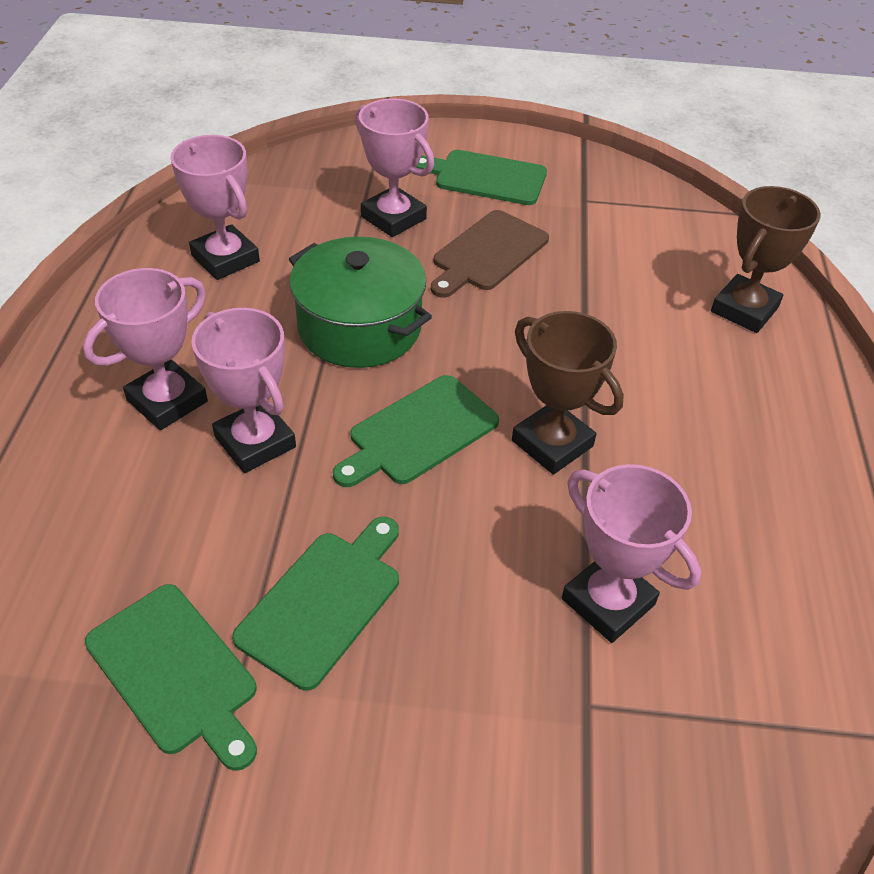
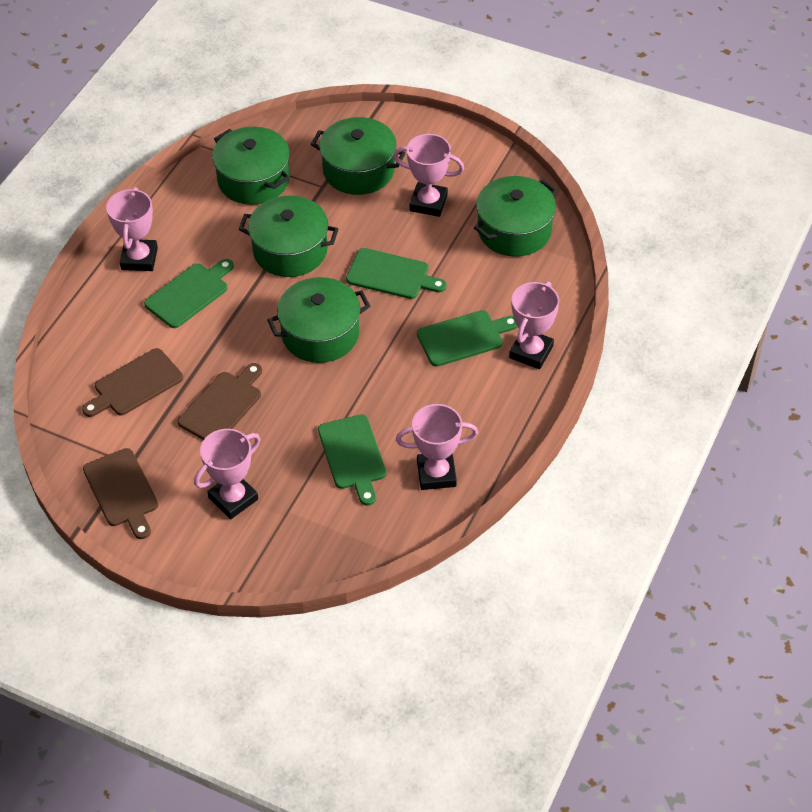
brown cutting board: 1 -> 3
brown trophy: 2 -> 0
green pot: 1 -> 5

